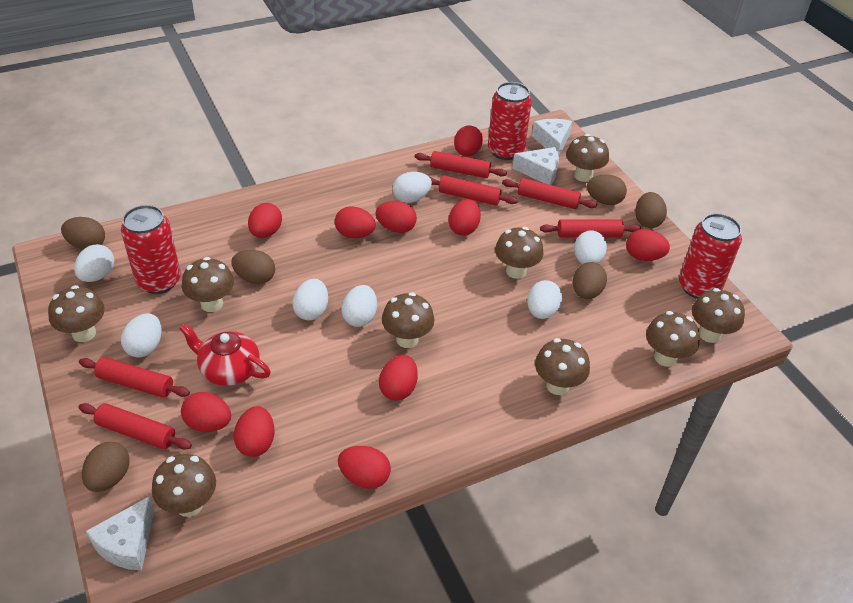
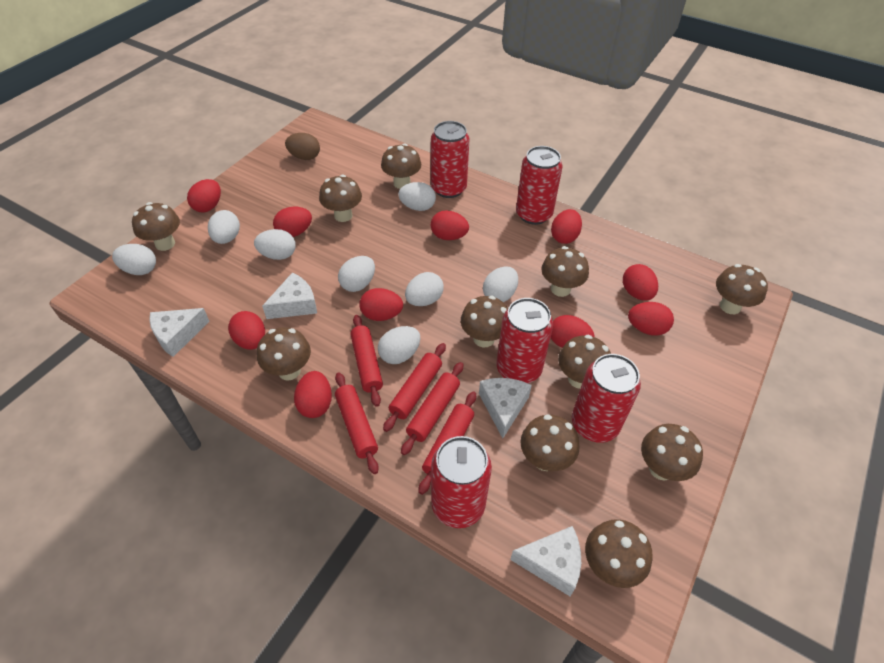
brown egg: 6 -> 1
brown mushroom: 9 -> 11
red can: 3 -> 5
red rolling pin: 6 -> 5
red teapot: 1 -> 0
white cheese: 3 -> 4
white egg: 7 -> 8

